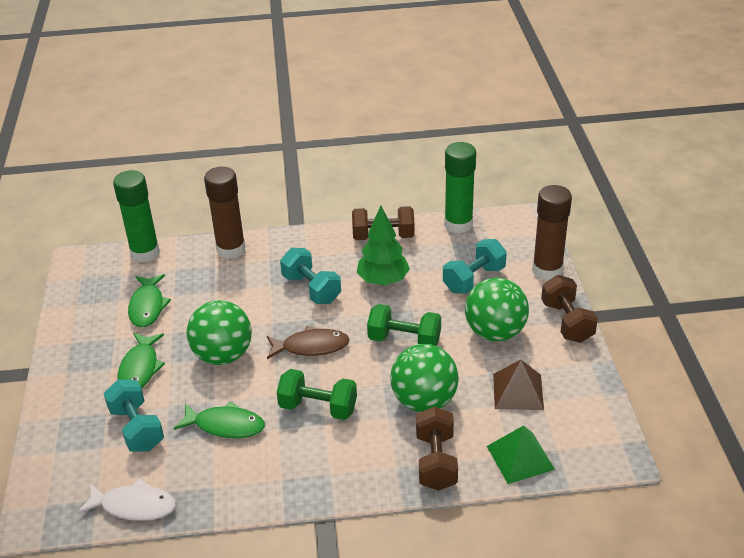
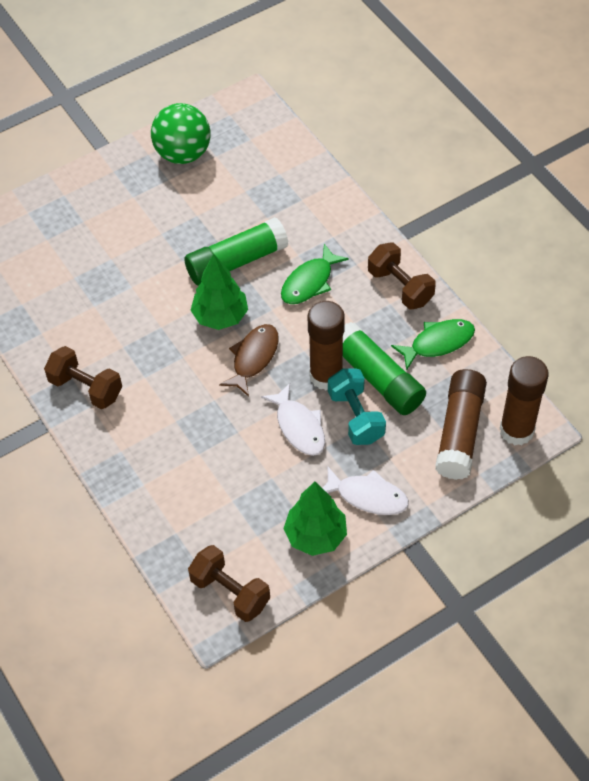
brown glue stick: 2 -> 3
brown pyramid: 1 -> 0
green ball: 3 -> 1
green dumbbell: 2 -> 0
green fish: 3 -> 2
green pyramid: 1 -> 0
green tree: 1 -> 2
turquoise dumbbell: 3 -> 1
white fish: 1 -> 2

